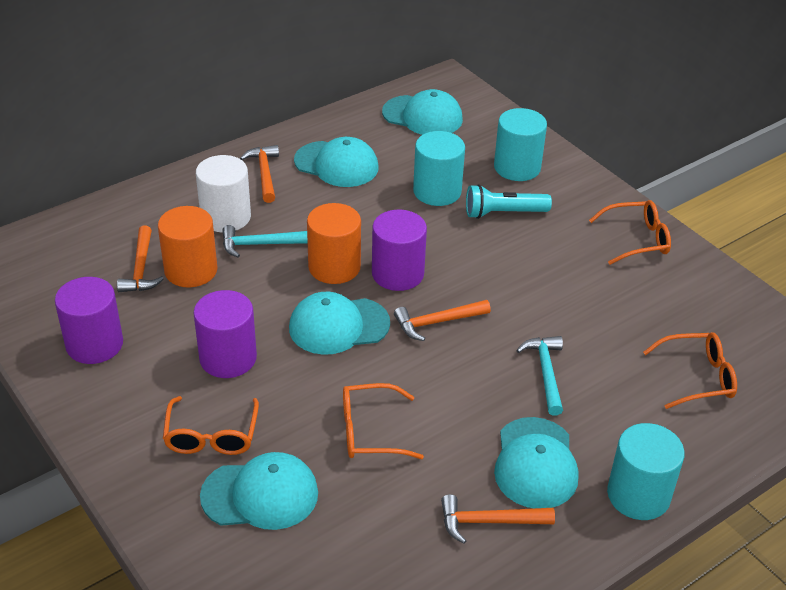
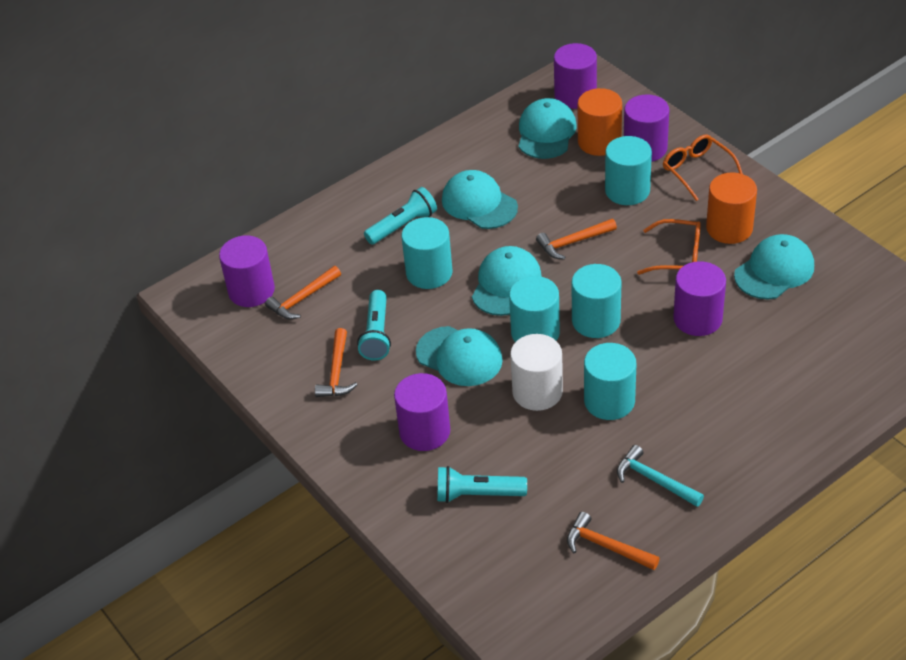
orange glasses: 4 -> 2
purple cylinder: 3 -> 5
turquoise cylinder: 3 -> 5
turquoise flashlight: 1 -> 3
turquoise hammer: 2 -> 1

